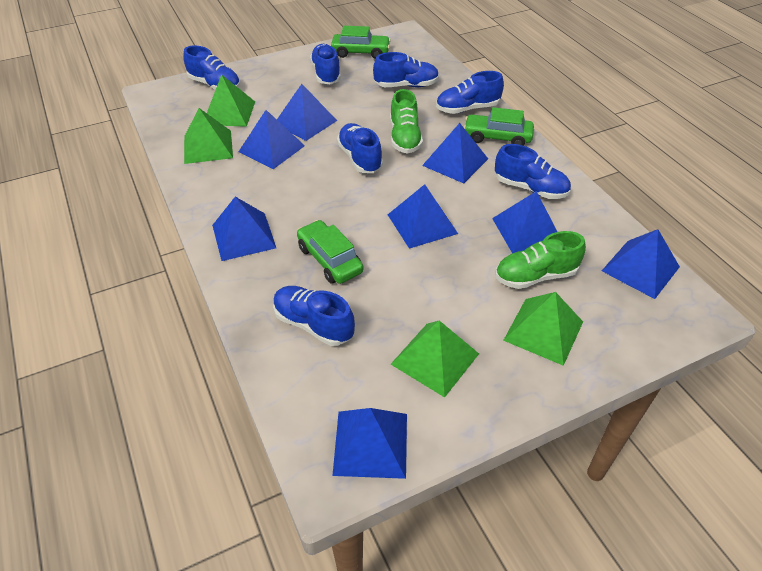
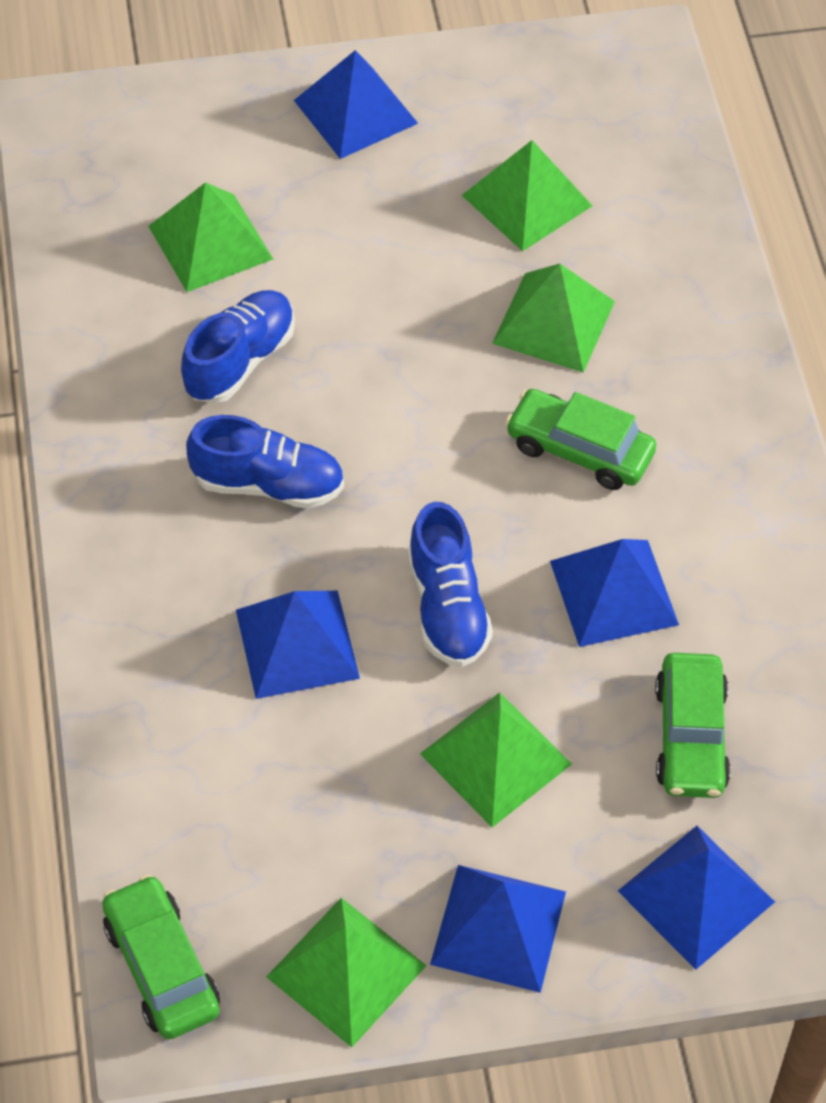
blue pyramid: 8 -> 5
blue shoe: 7 -> 3
green pyramid: 4 -> 5
green shoe: 2 -> 0

